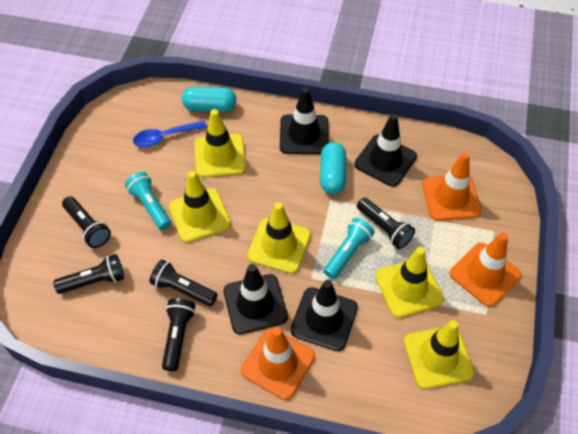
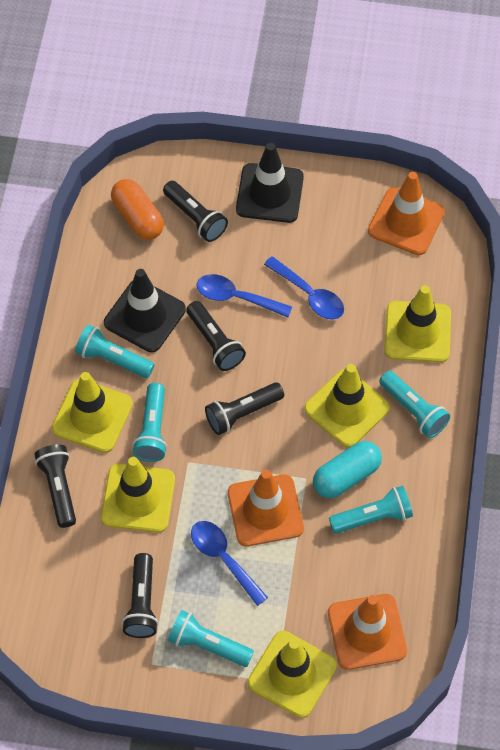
black traffic cone: 4 -> 2
blue spoon: 1 -> 3
orange capsule: 0 -> 1
turquoise capsule: 2 -> 1
turquoise flashlight: 2 -> 5

